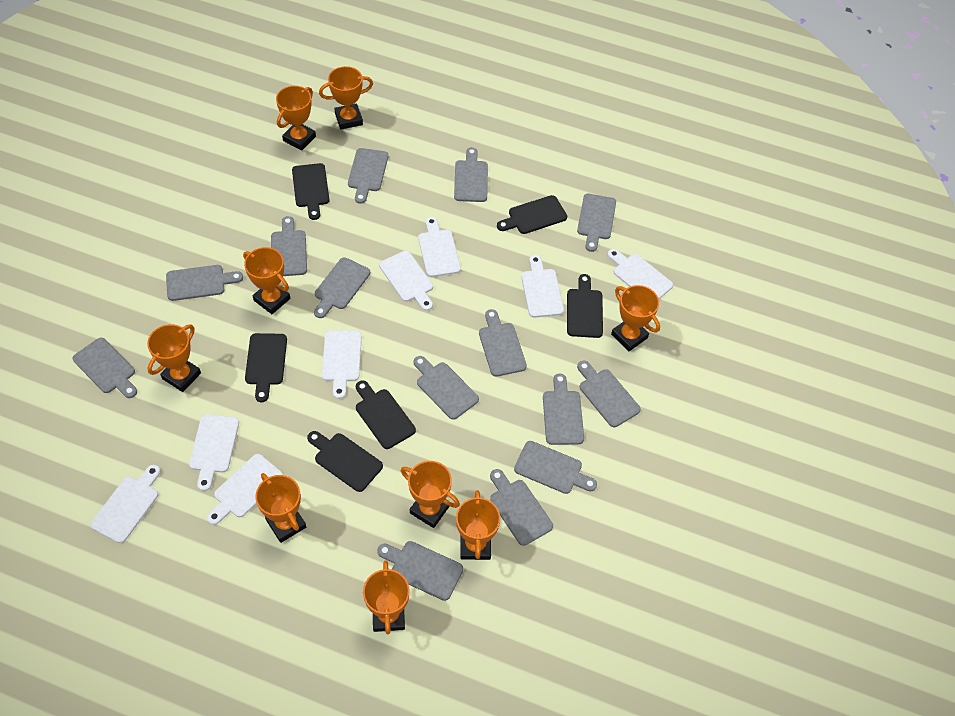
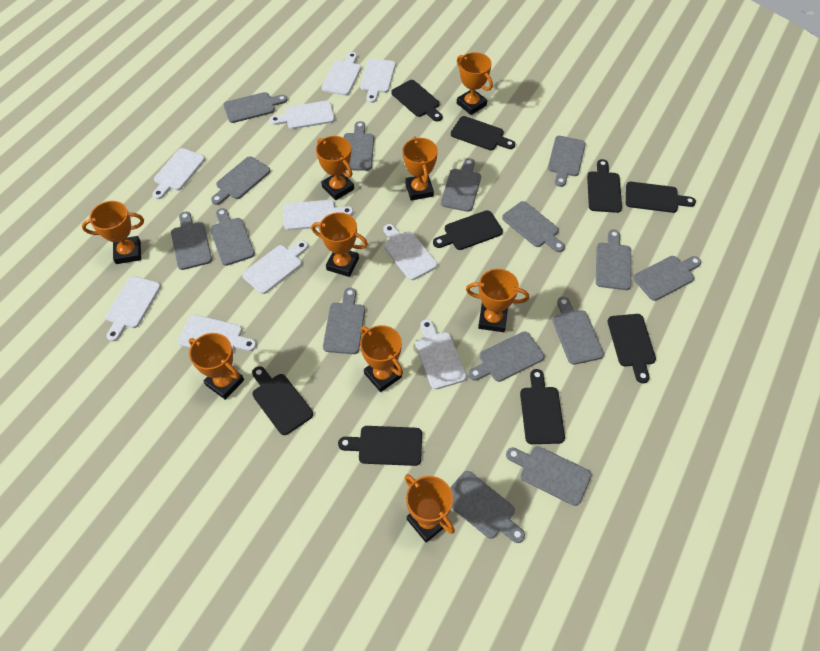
black cutting board: 6 -> 9
grey cutting board: 14 -> 15
white cutting board: 8 -> 10

